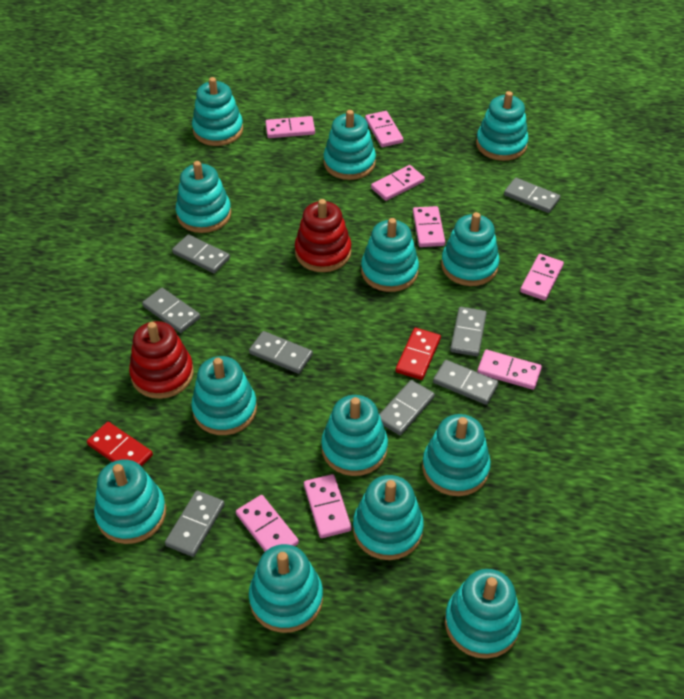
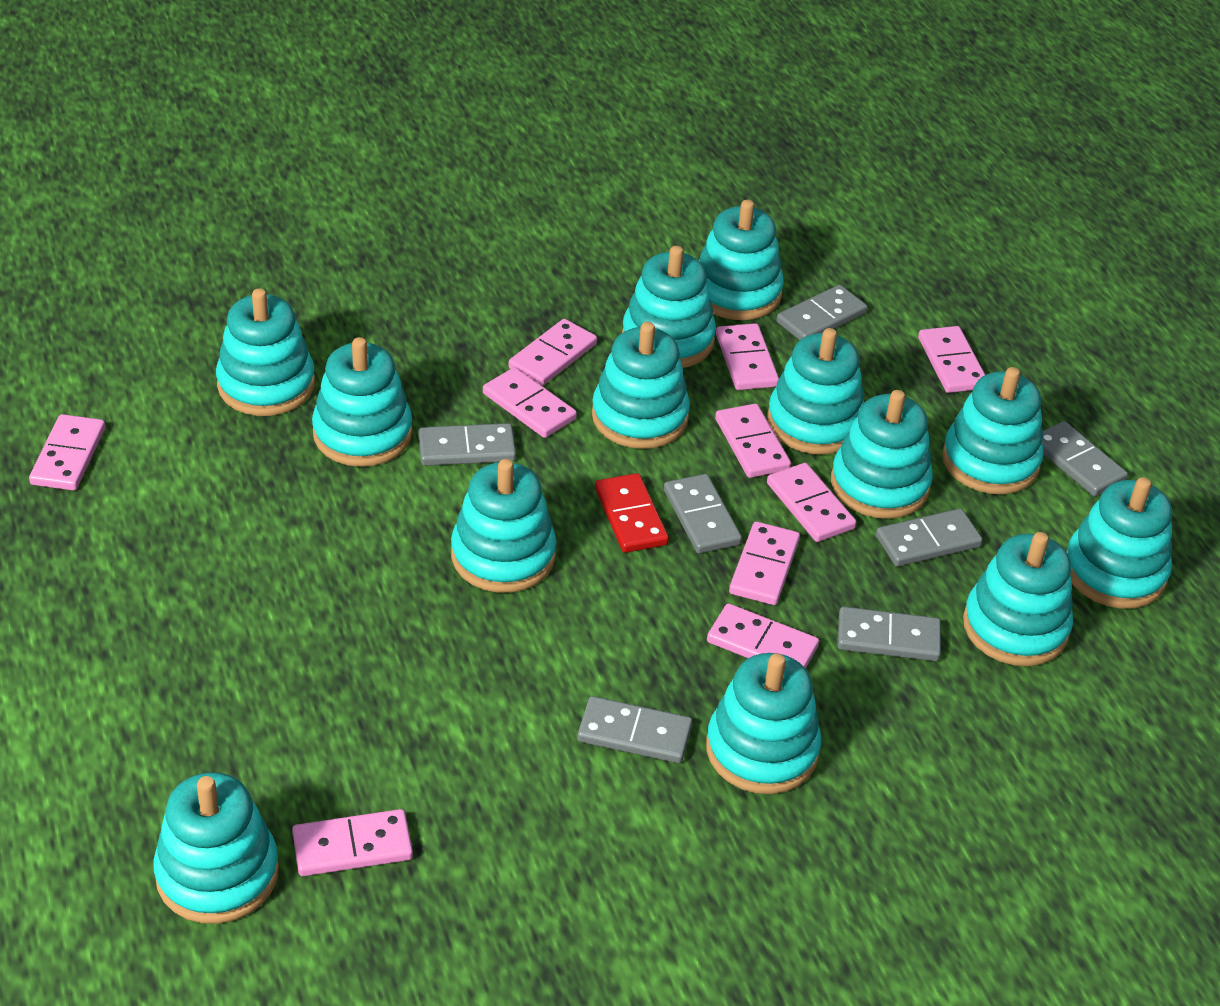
grey domino: 8 -> 7
pink domino: 8 -> 10
red domino: 2 -> 1
red stacking toy: 2 -> 0

